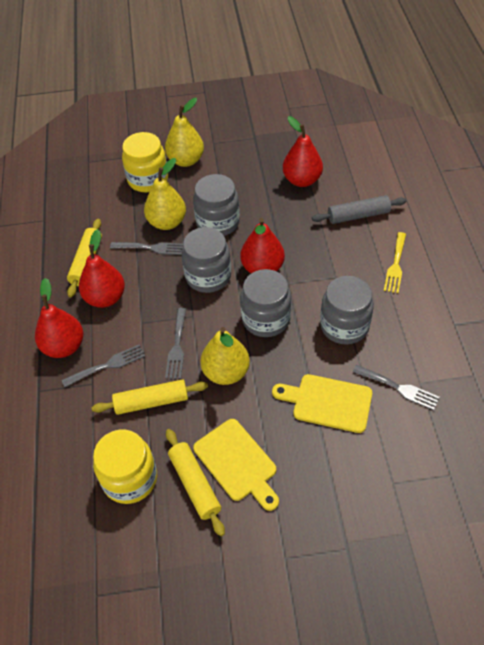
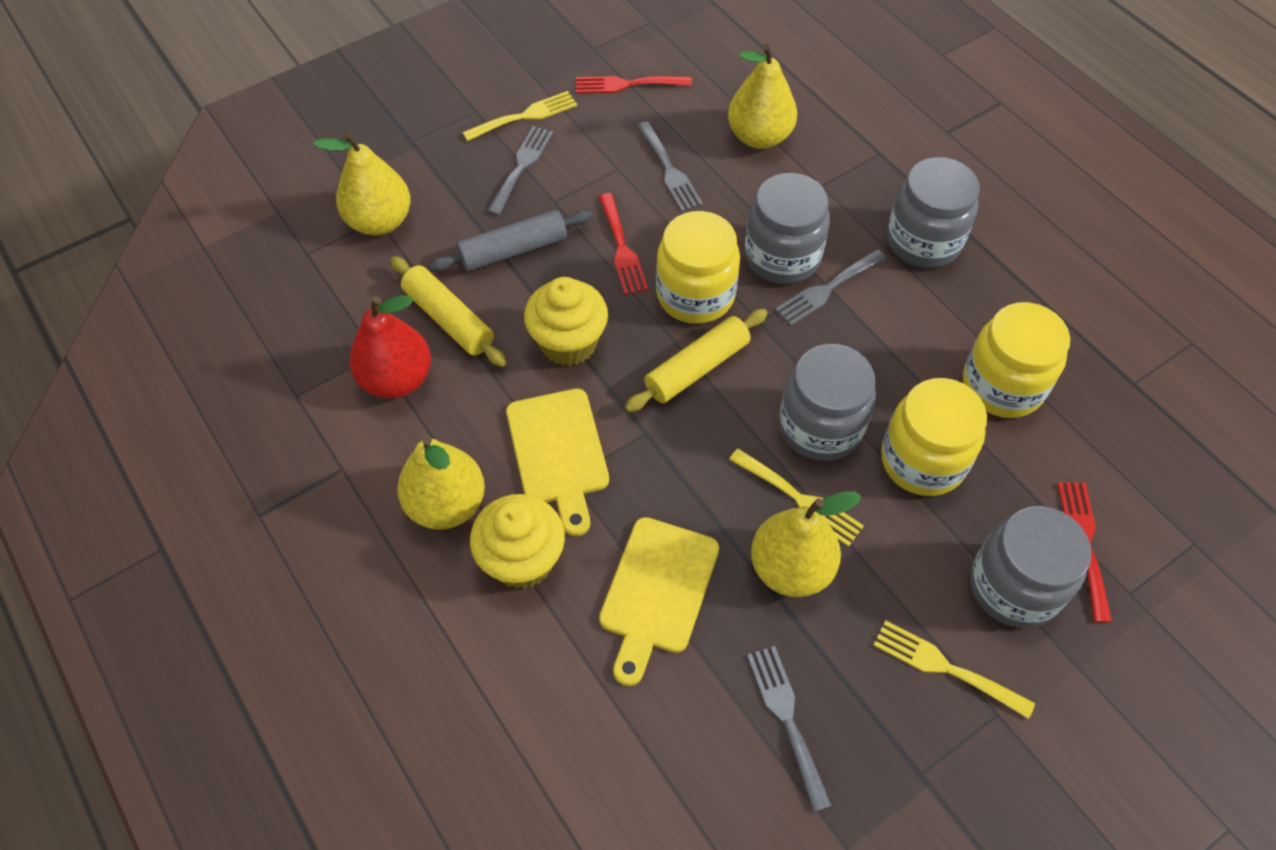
red fork: 0 -> 3
red pear: 4 -> 1
yellow cupcake: 0 -> 2
yellow fork: 1 -> 3
yellow jar: 2 -> 3
yellow pear: 3 -> 4
yellow rolling pin: 3 -> 2

